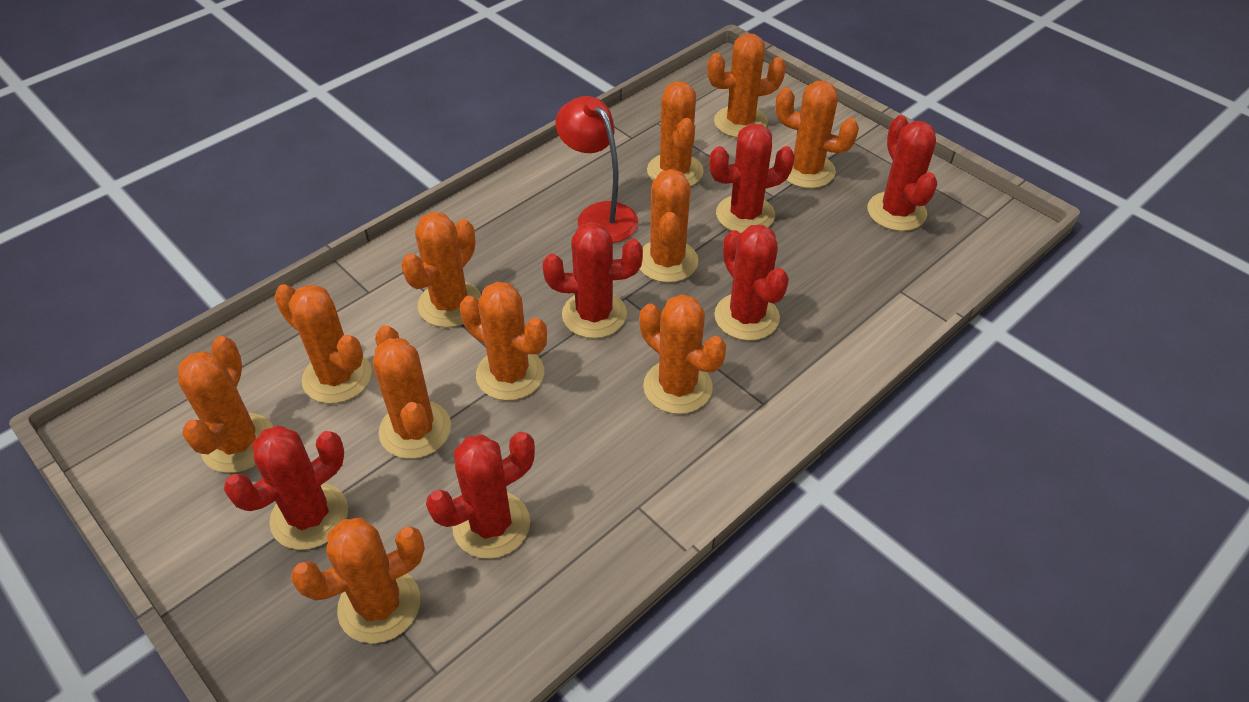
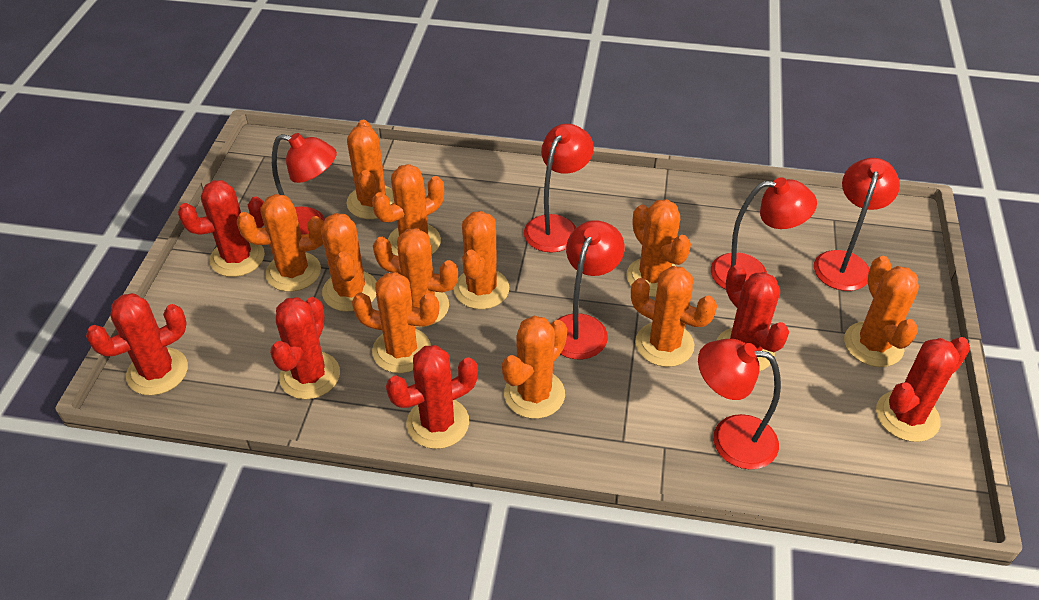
red lamp: 1 -> 6

